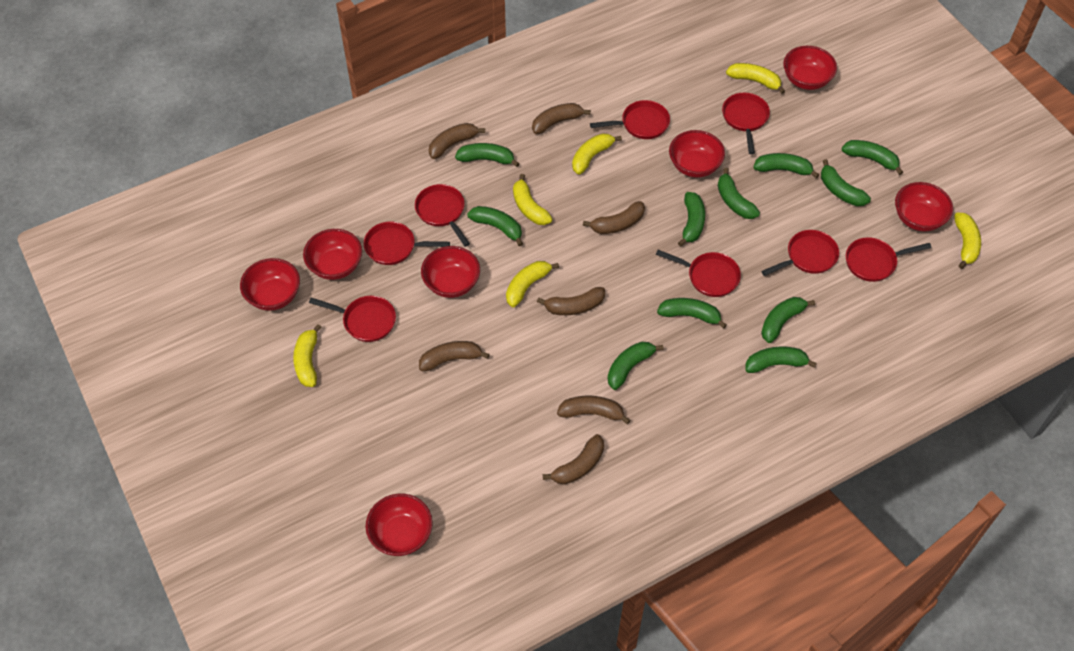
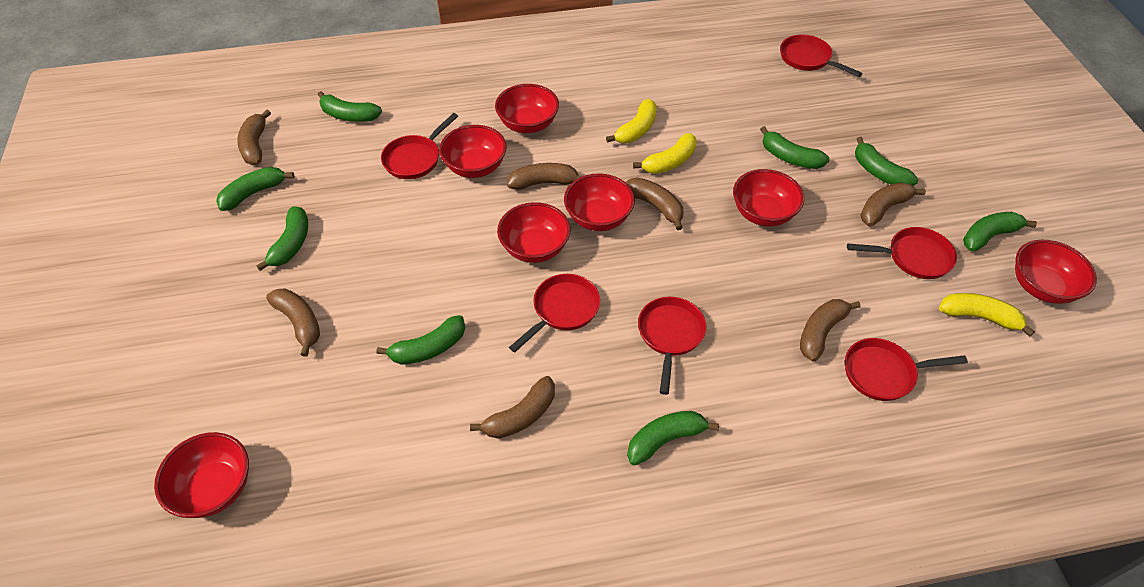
green banana: 11 -> 8
red pan: 8 -> 6
yellow banana: 6 -> 3

